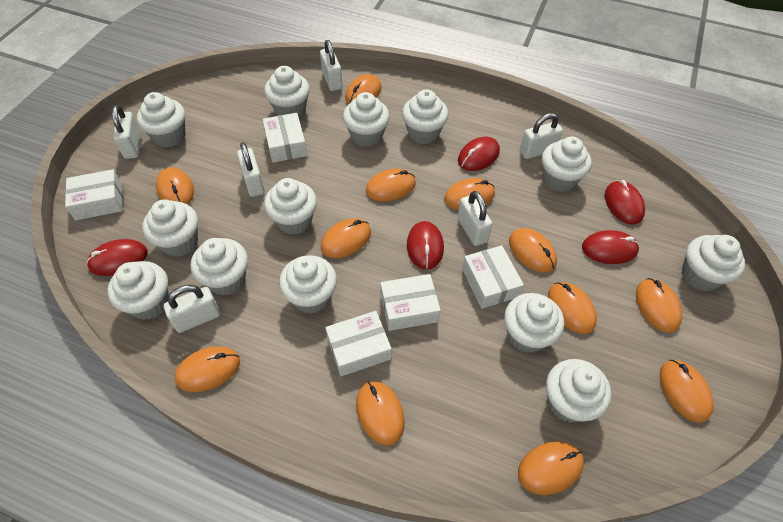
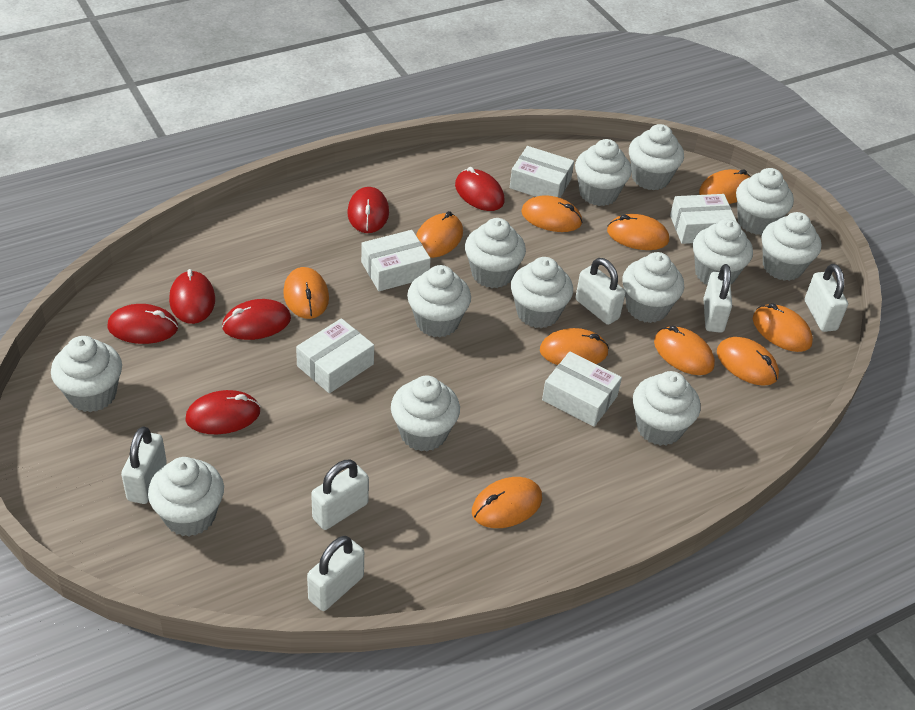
orange mouse: 12 -> 10
red mouse: 5 -> 6

